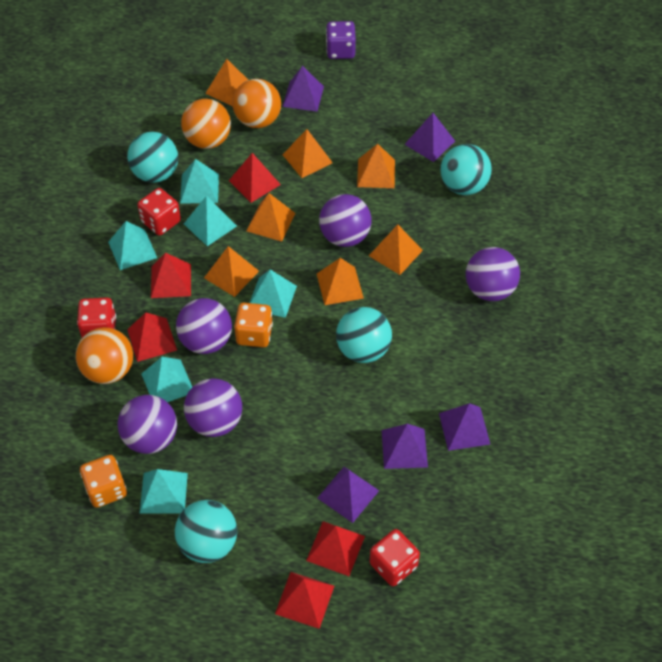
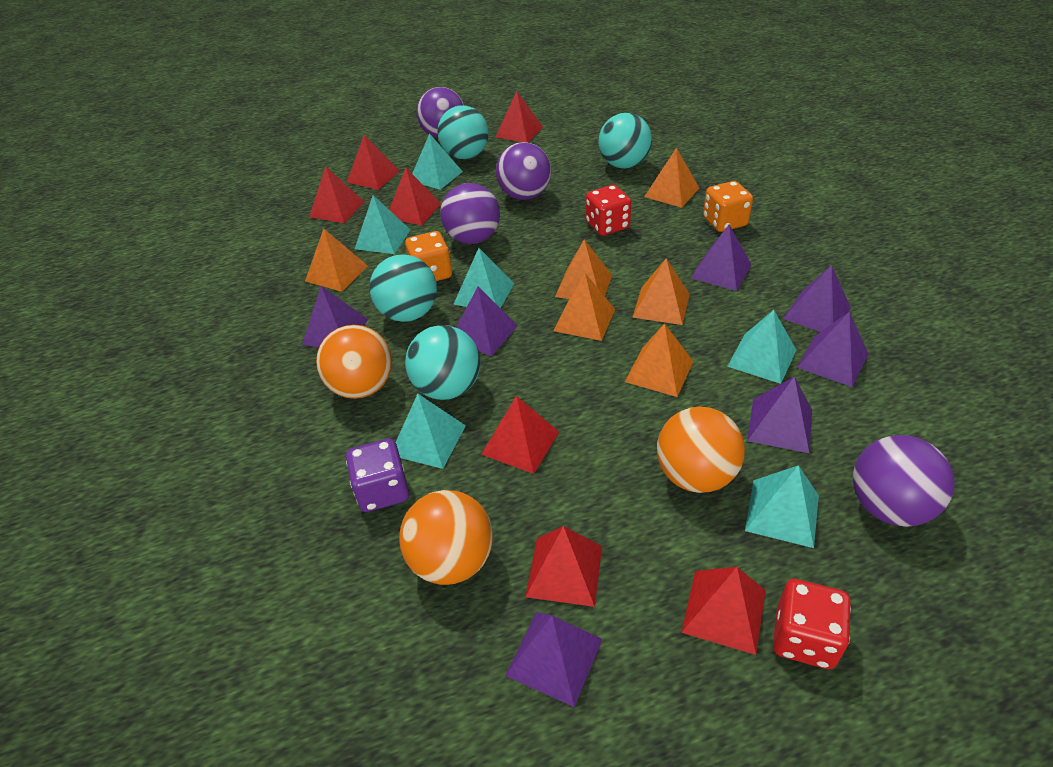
orange pyramid: 7 -> 6
purple ball: 5 -> 4
purple pyramid: 5 -> 7
red dice: 3 -> 2
red pyramid: 5 -> 7

